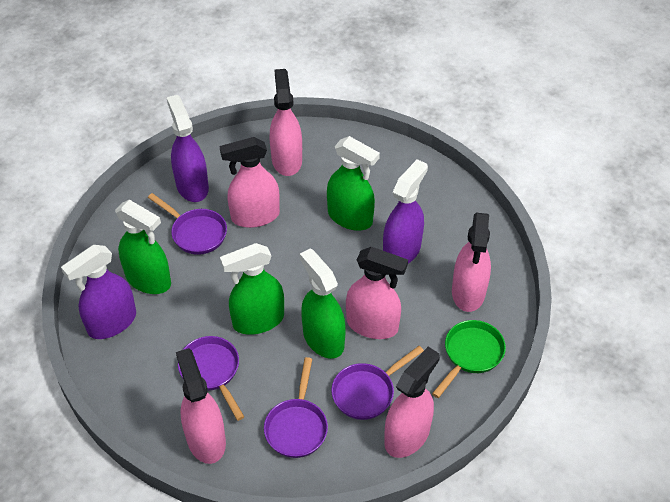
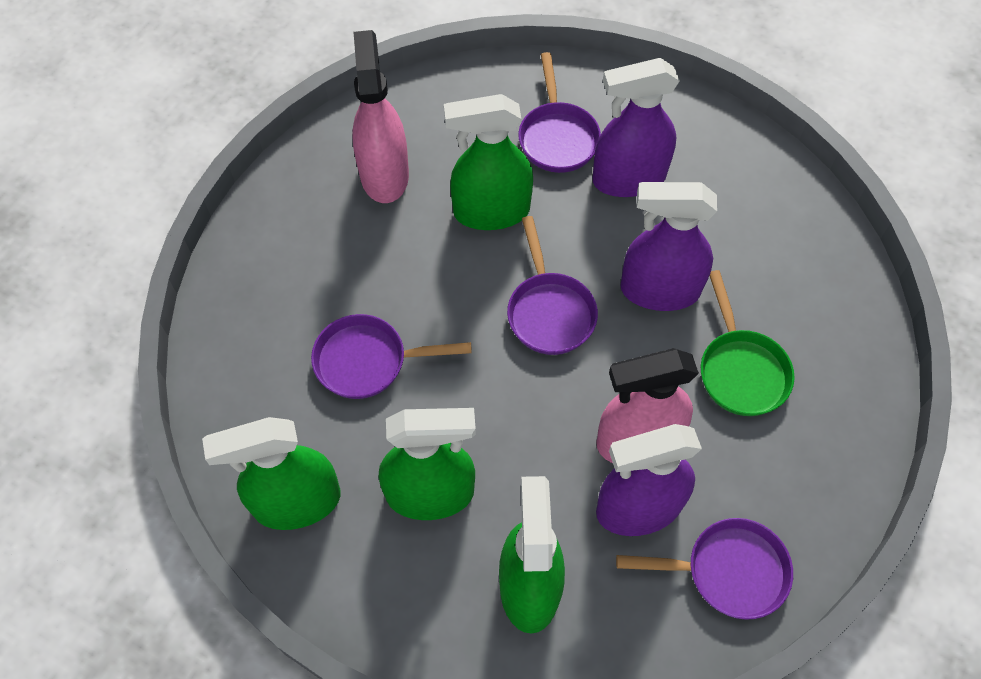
pink spray bottle: 6 -> 2

